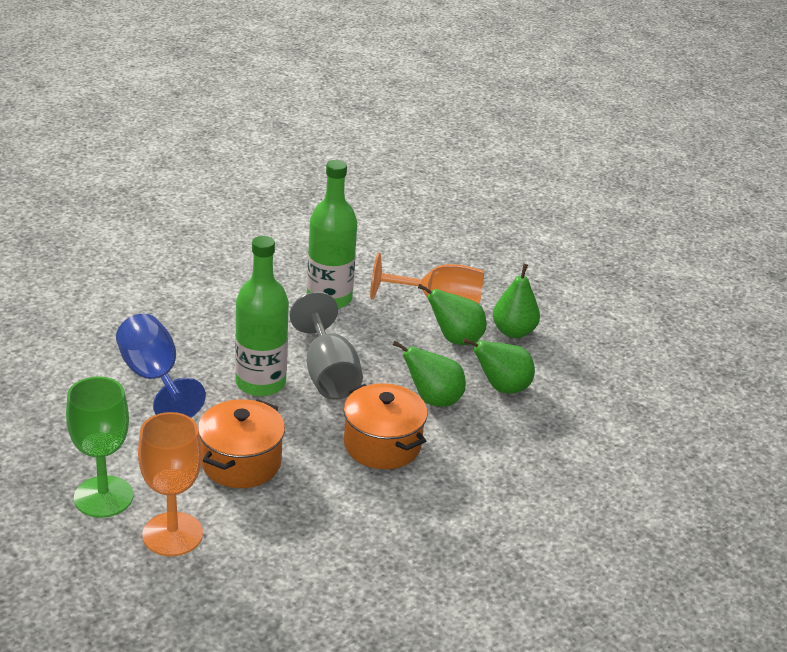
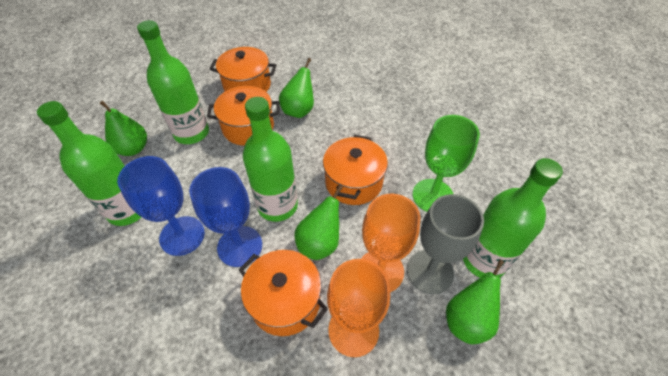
blue goblet: 1 -> 2
green bottle: 2 -> 4
orange pot: 2 -> 4

